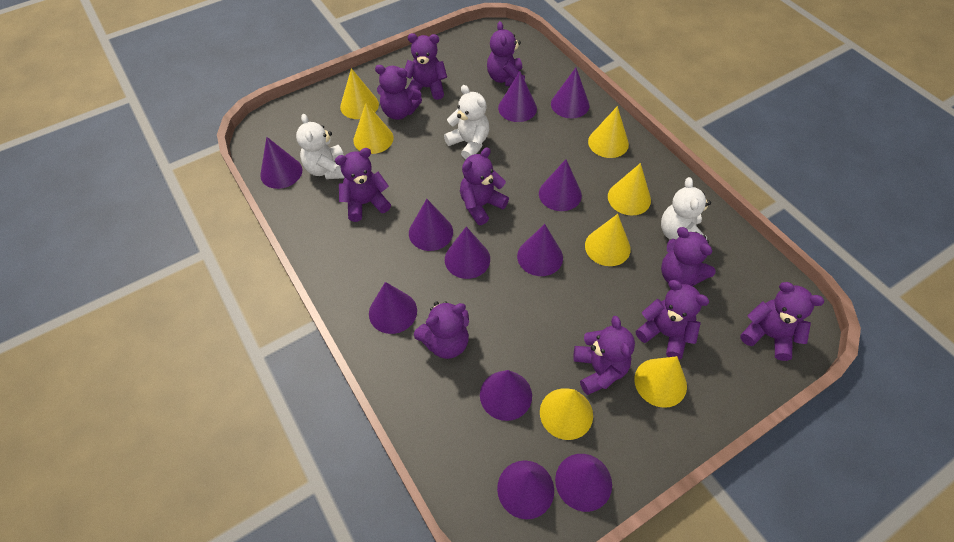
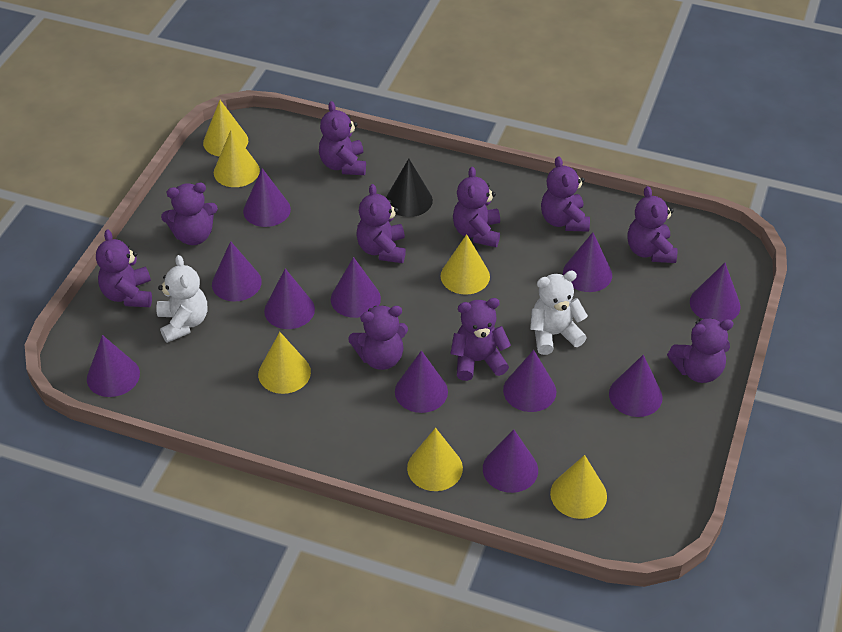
black cone: 0 -> 1
white teddy bear: 3 -> 2
yellow cone: 7 -> 6

